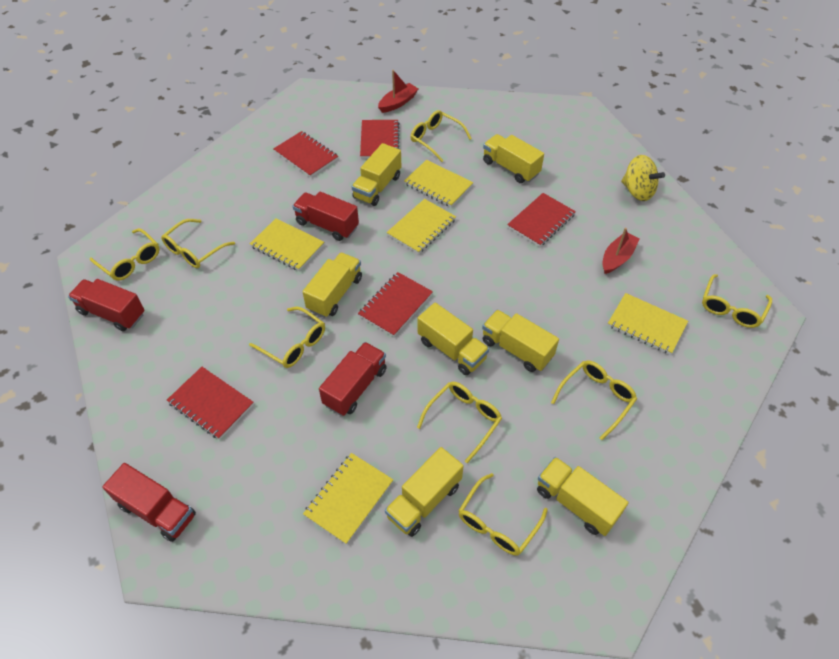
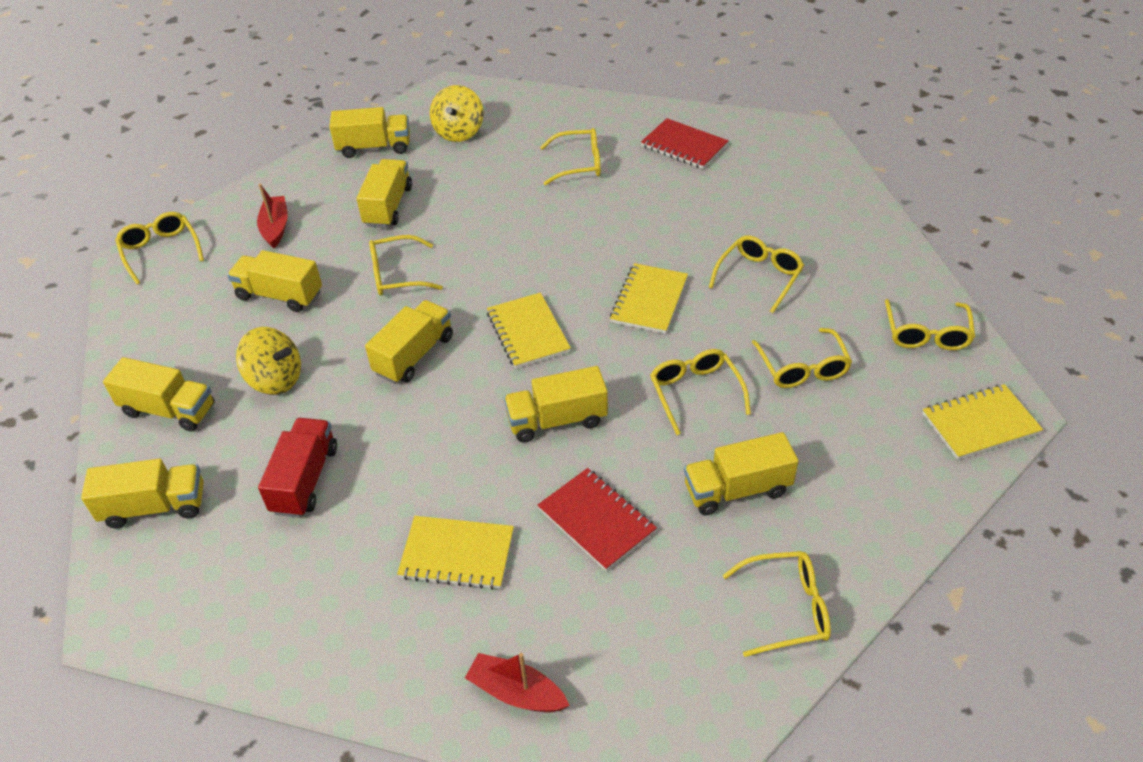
red notebook: 5 -> 2
red truck: 4 -> 1
yellow notebook: 5 -> 4
yellow spinning top: 1 -> 2
yellow truck: 7 -> 8

